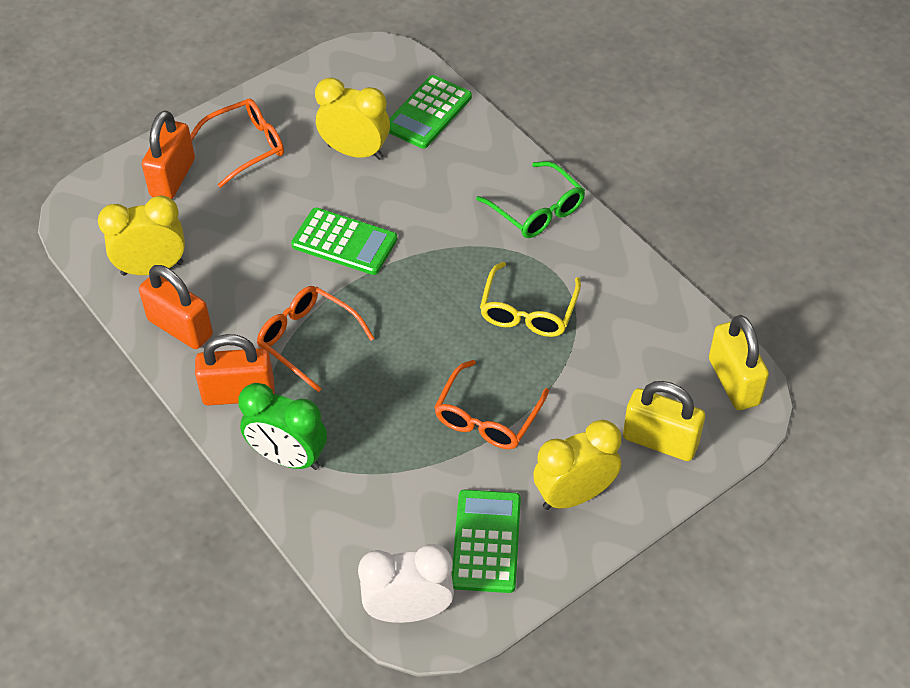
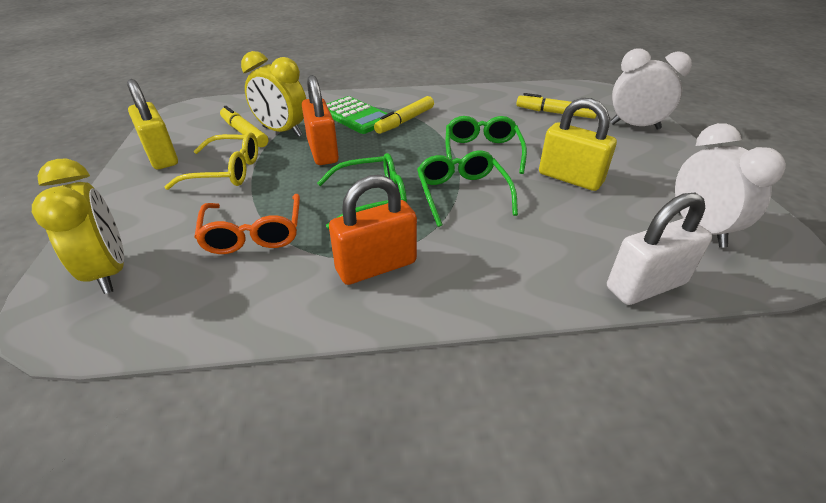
green calculator: 3 -> 1
green clock: 1 -> 0
green glasses: 1 -> 3
orange glasses: 3 -> 1
orange padlock: 3 -> 2
white clock: 1 -> 2
white padlock: 0 -> 1
yellow clock: 3 -> 2
yellow marker: 0 -> 3

